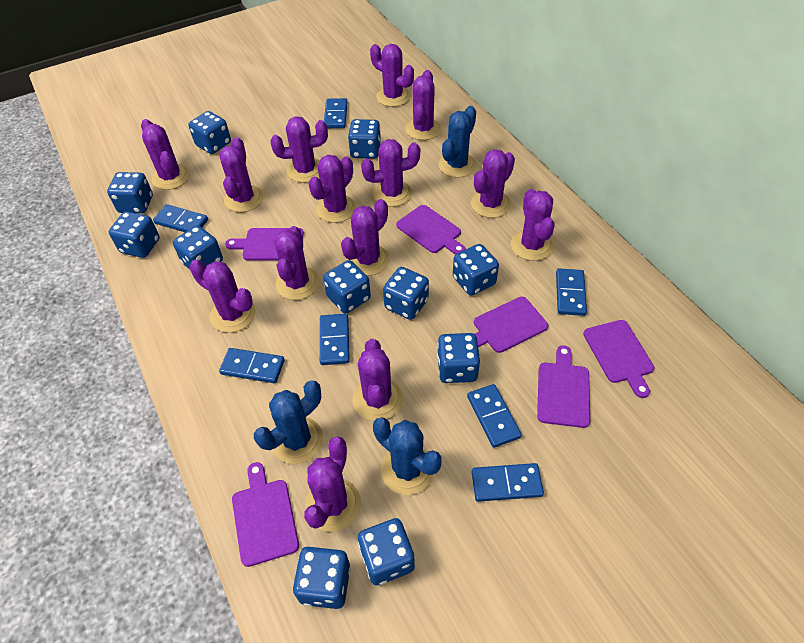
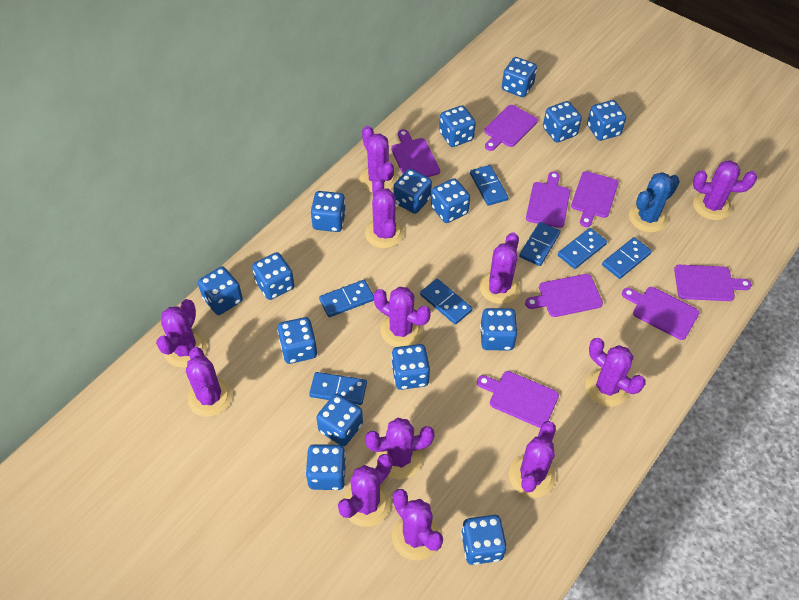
blue cactus: 3 -> 1
blue dice: 11 -> 15
purple cactus: 14 -> 12
purple cutting board: 6 -> 8

